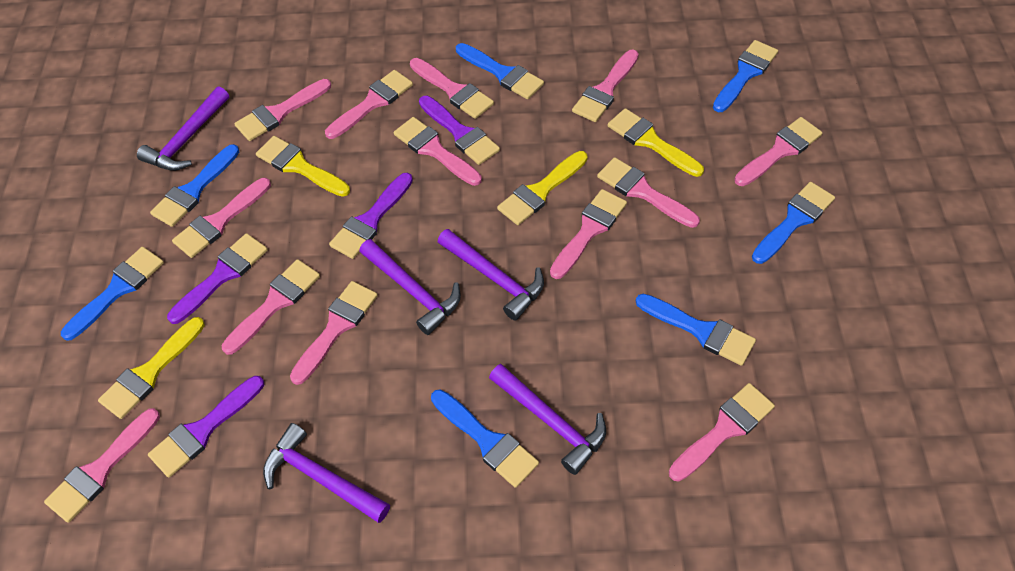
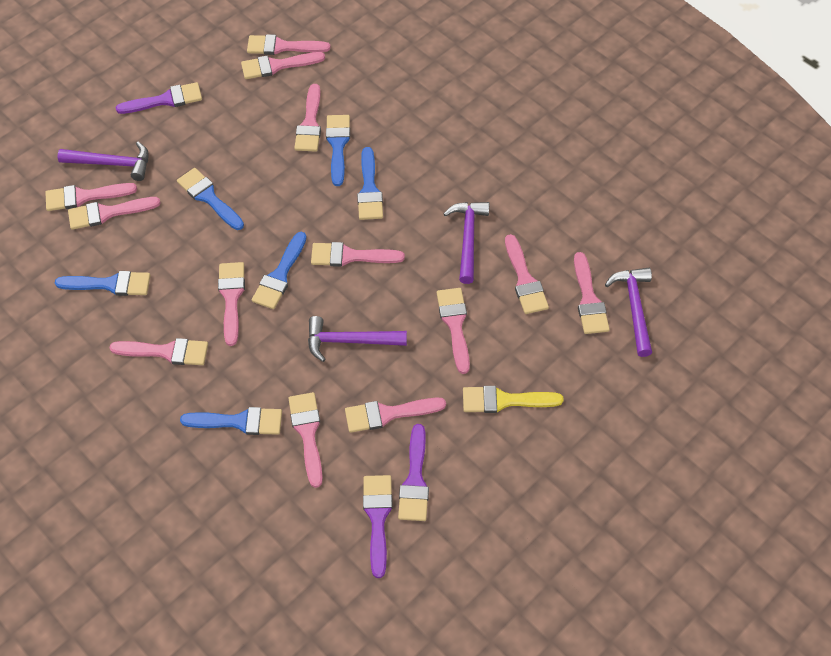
blue brush: 7 -> 6
purple brush: 4 -> 3
purple hammer: 5 -> 4
yellow brush: 4 -> 1

